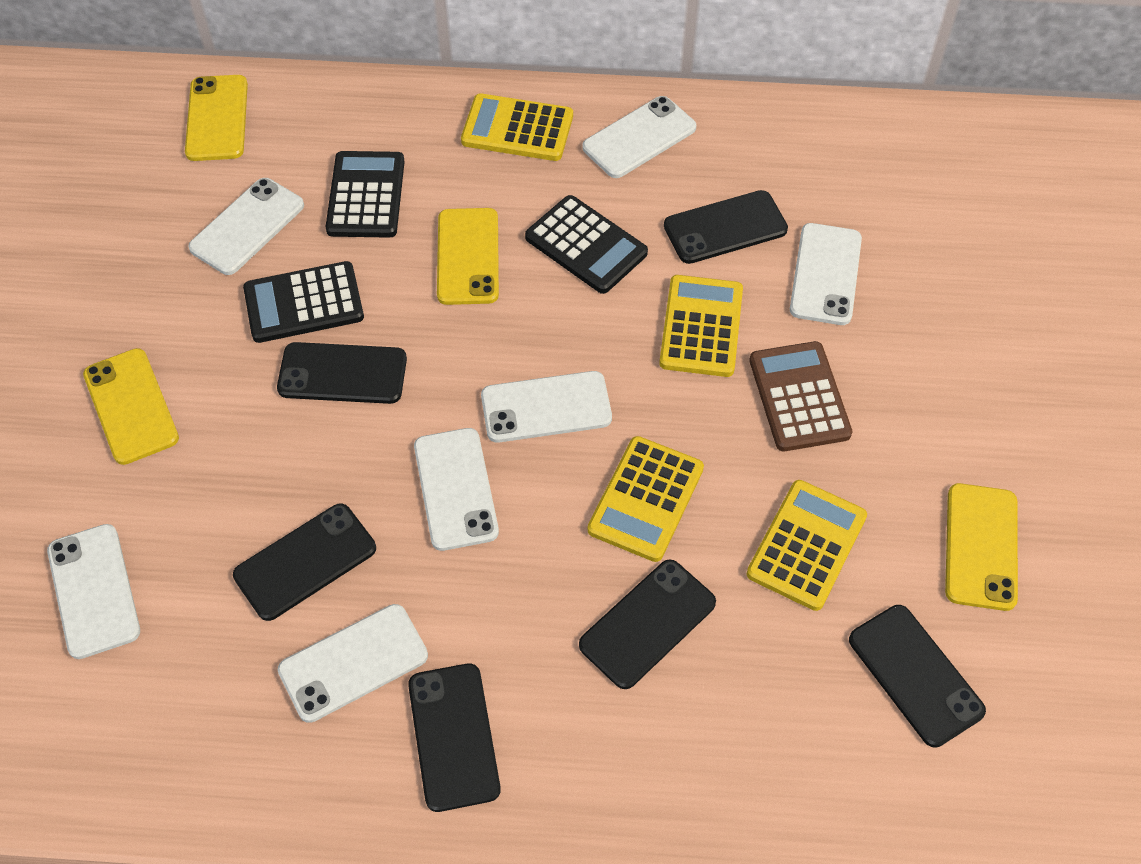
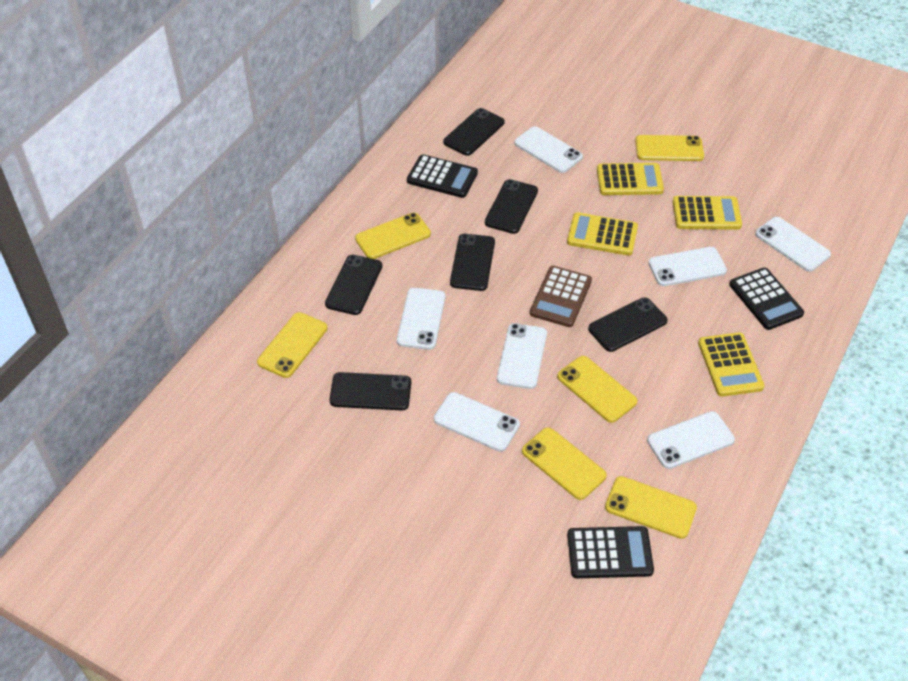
yellow phone: 4 -> 6

